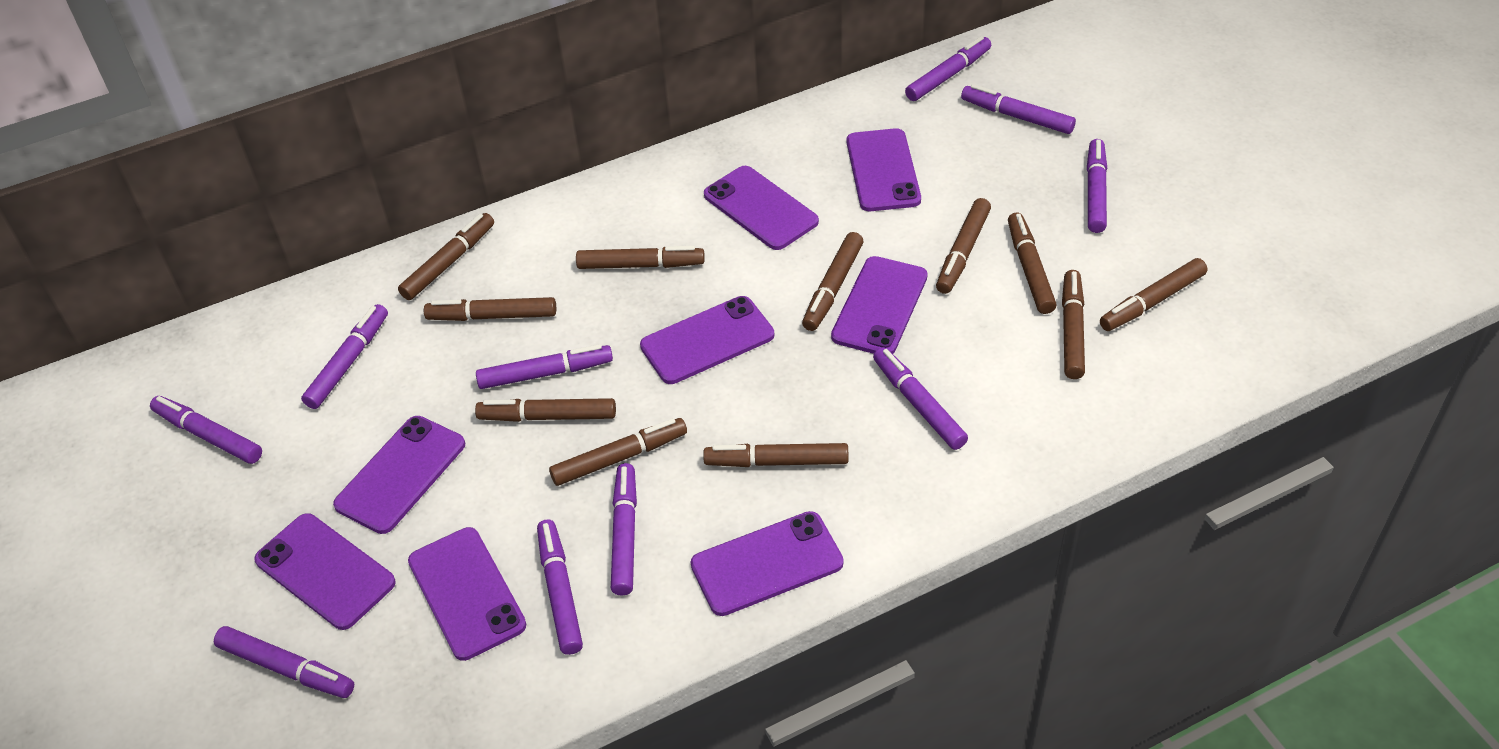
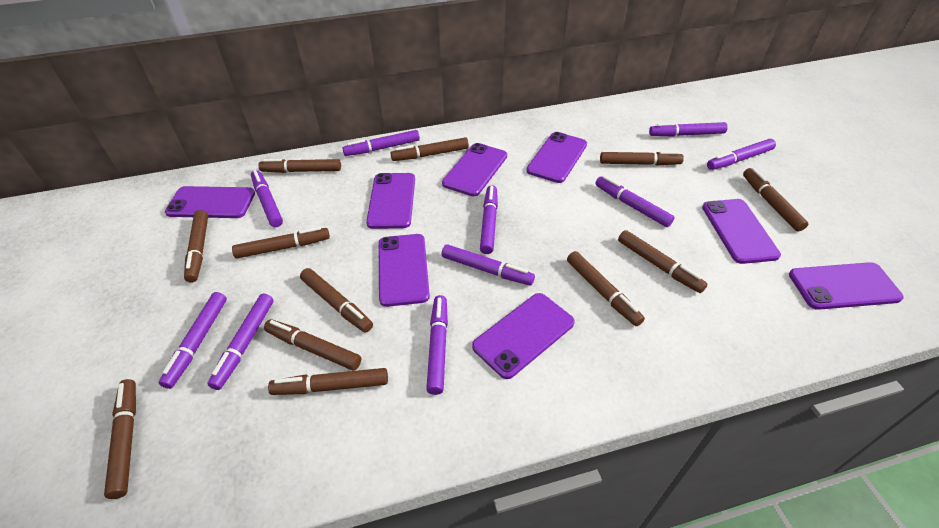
brown marker: 11 -> 12

